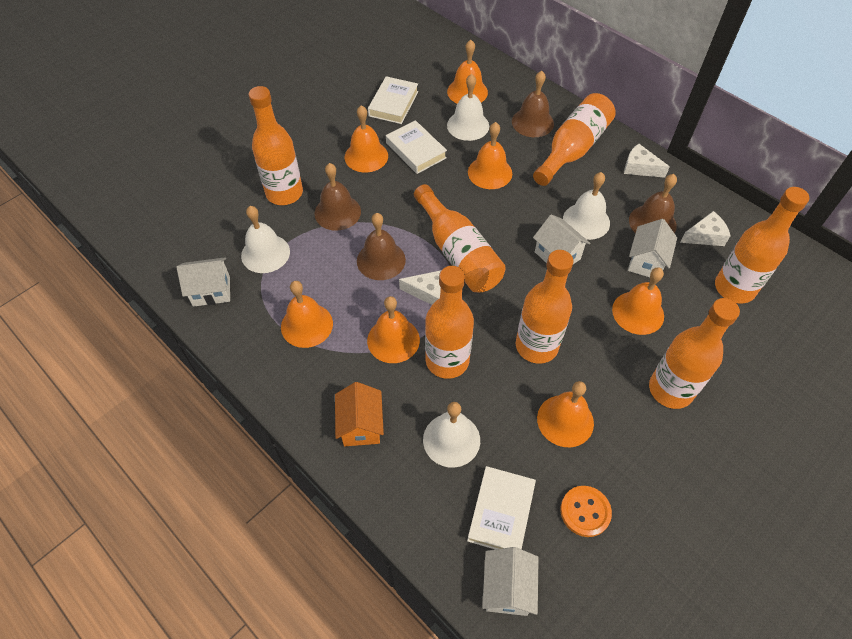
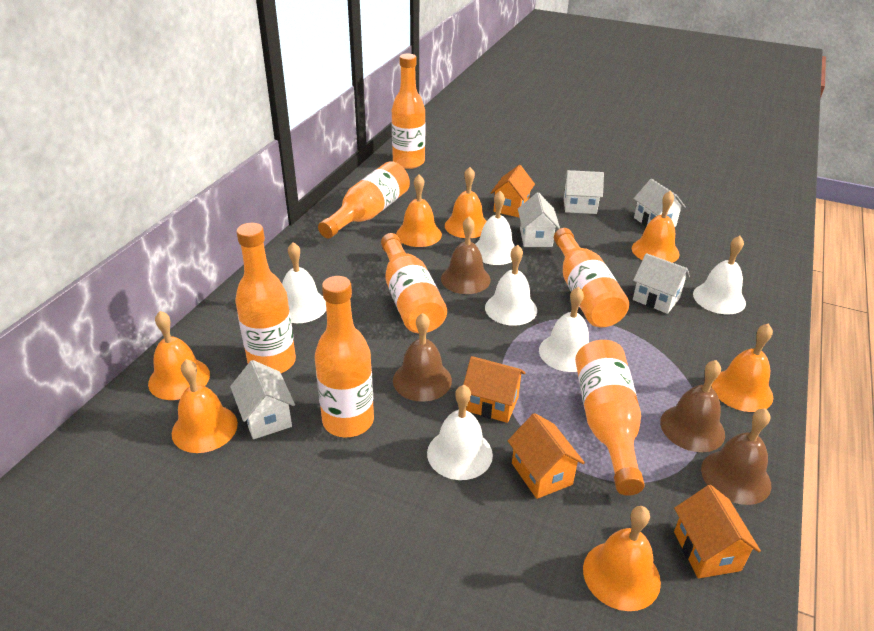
orange button: 1 -> 0
orange house: 1 -> 4
white bell: 4 -> 6
white book: 3 -> 0
white cheese: 3 -> 0
white house: 4 -> 5

